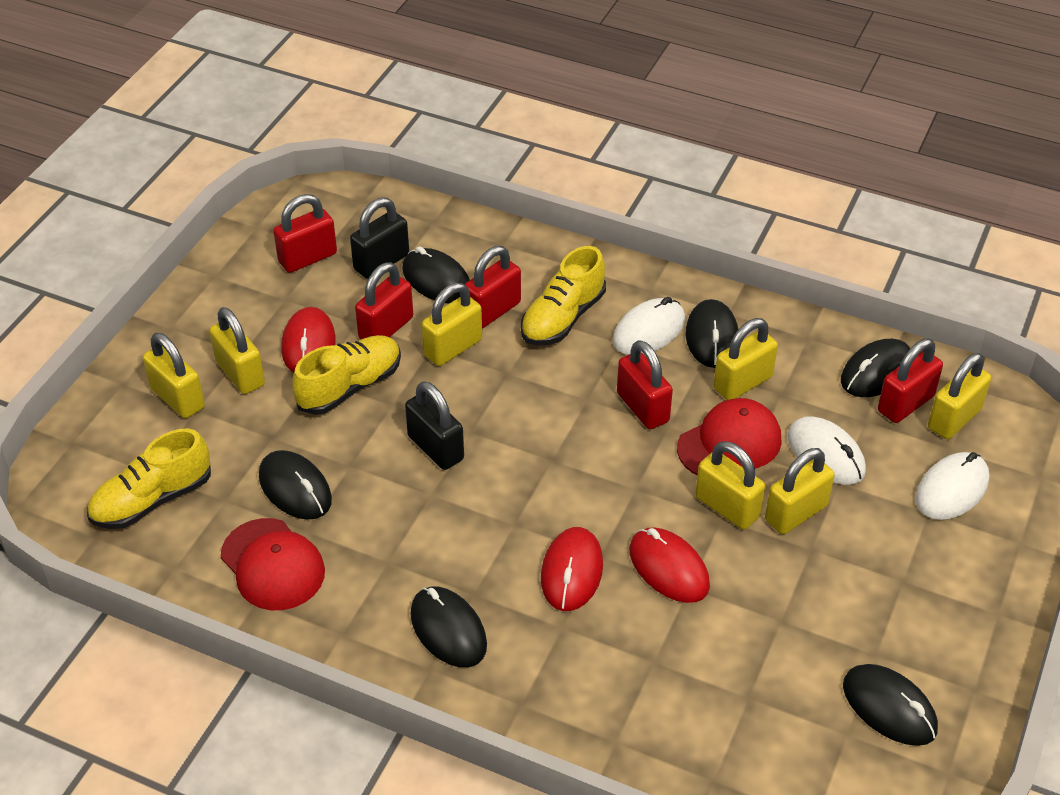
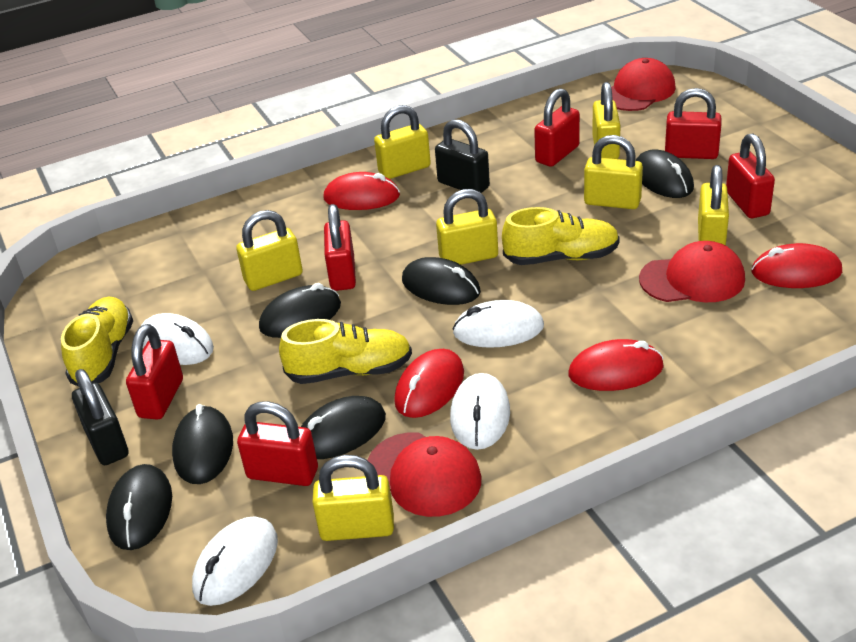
red cap: 2 -> 3
red mouse: 3 -> 4
red padlock: 5 -> 6
white mouse: 3 -> 4

